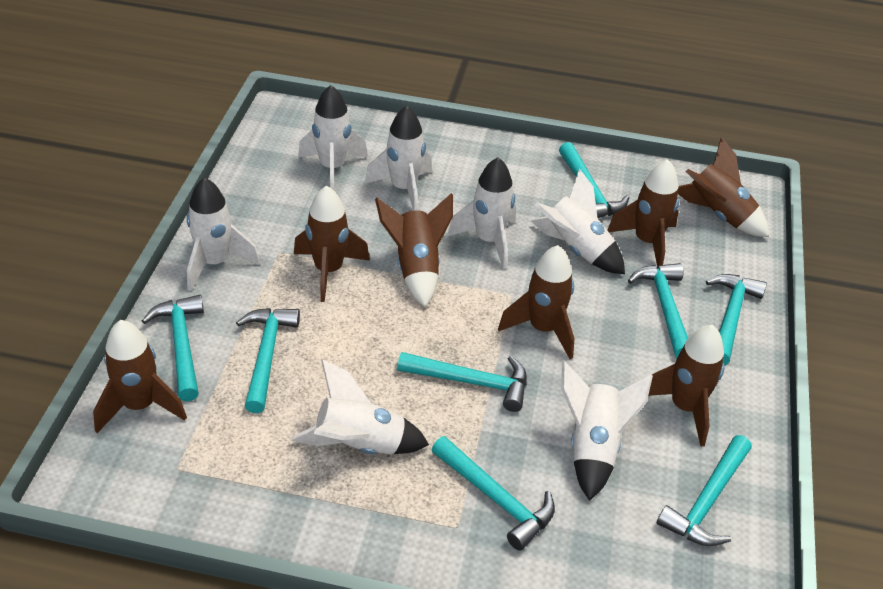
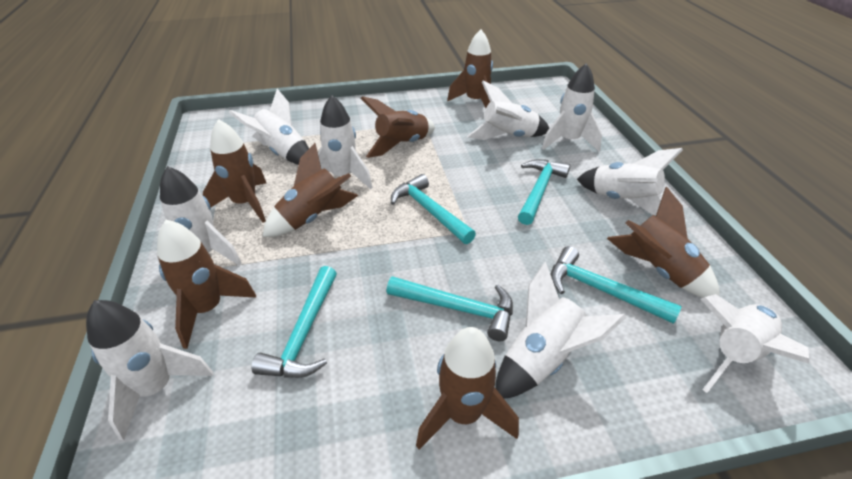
turquoise hammer: 8 -> 5
white rocket: 7 -> 9

